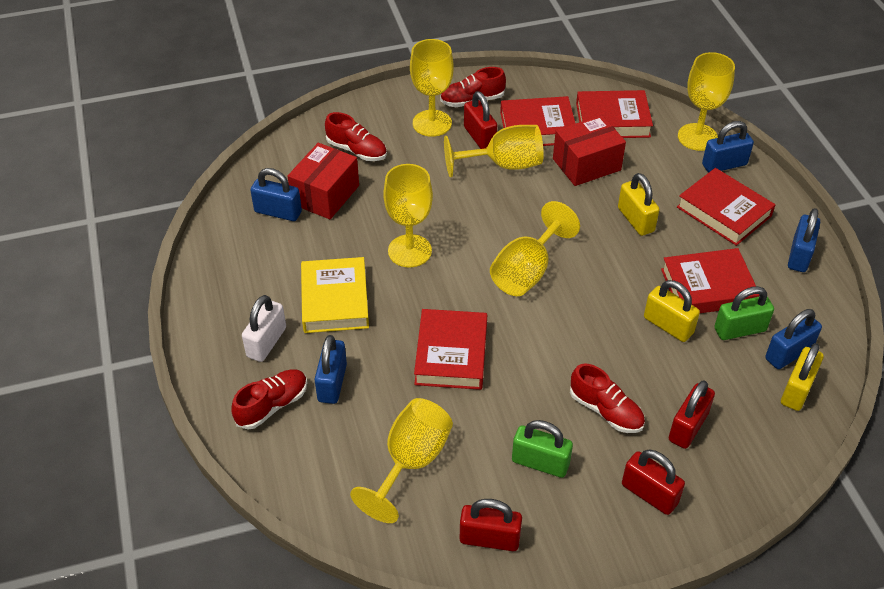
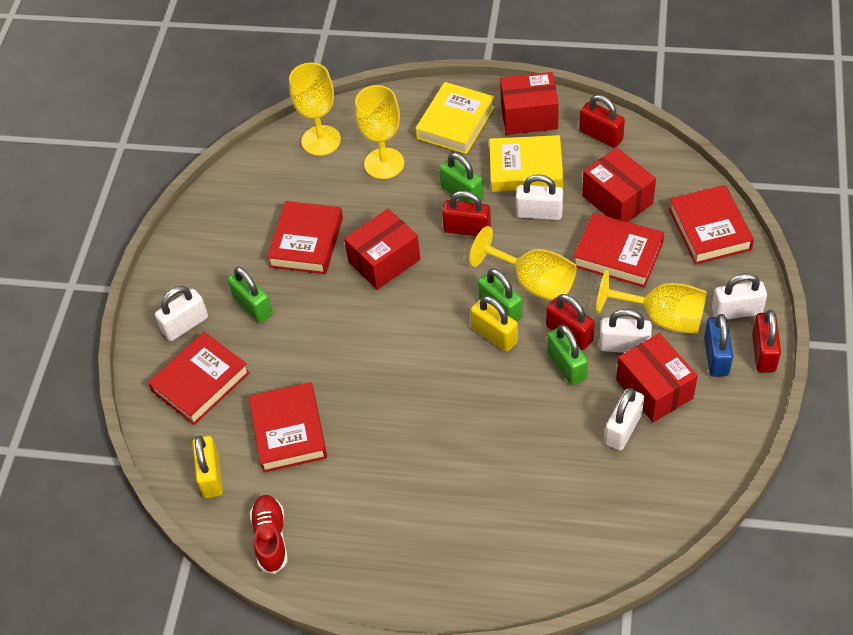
blue padlock: 5 -> 1
green padlock: 2 -> 4
red box: 2 -> 4
red shoe: 4 -> 1
white padlock: 1 -> 5
yellow book: 1 -> 2
yellow goblet: 6 -> 4
yellow padlock: 3 -> 2

